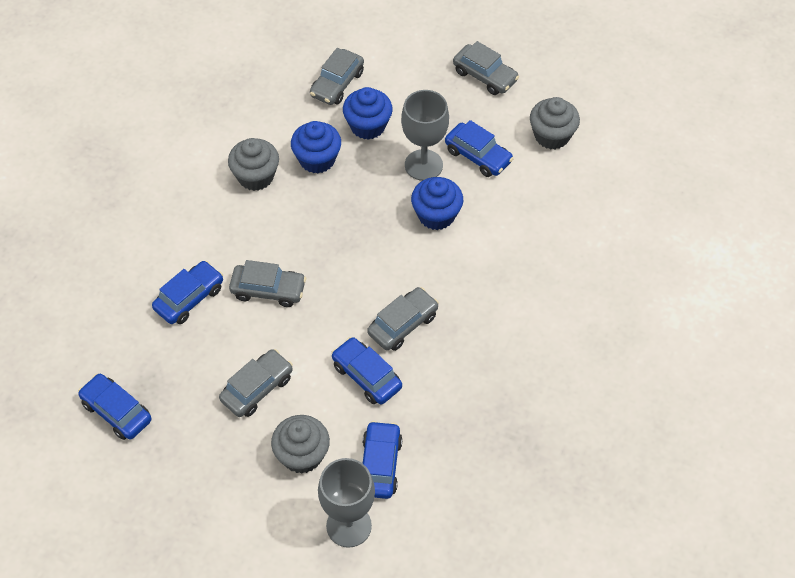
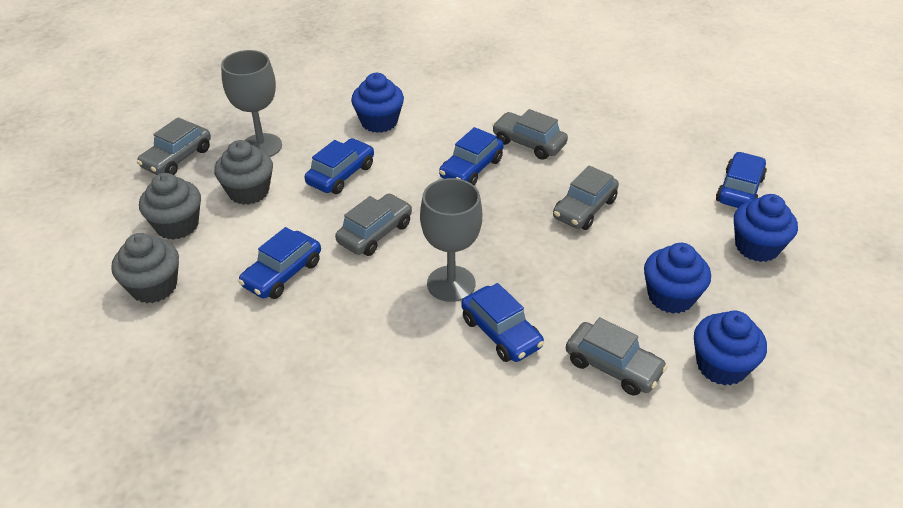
blue cupcake: 3 -> 4

